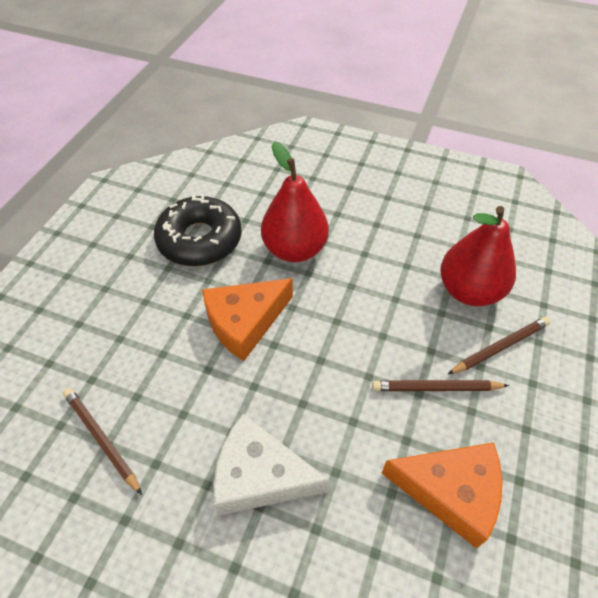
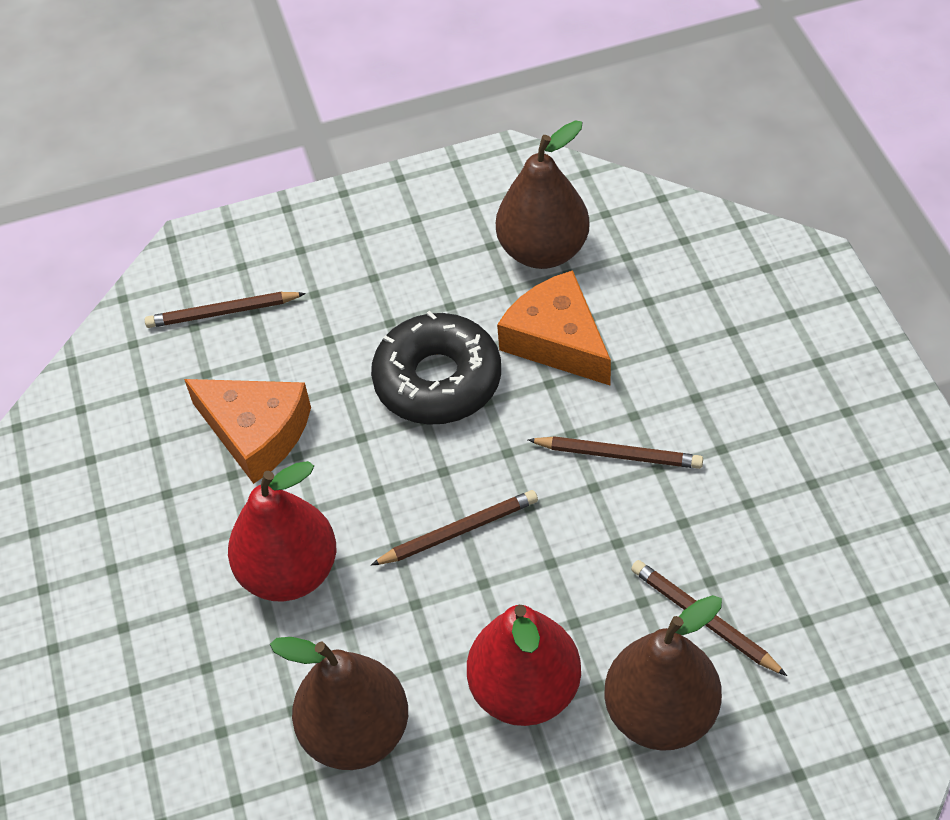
brown pear: 0 -> 3
brown pencil: 3 -> 4
white cheese: 1 -> 0

